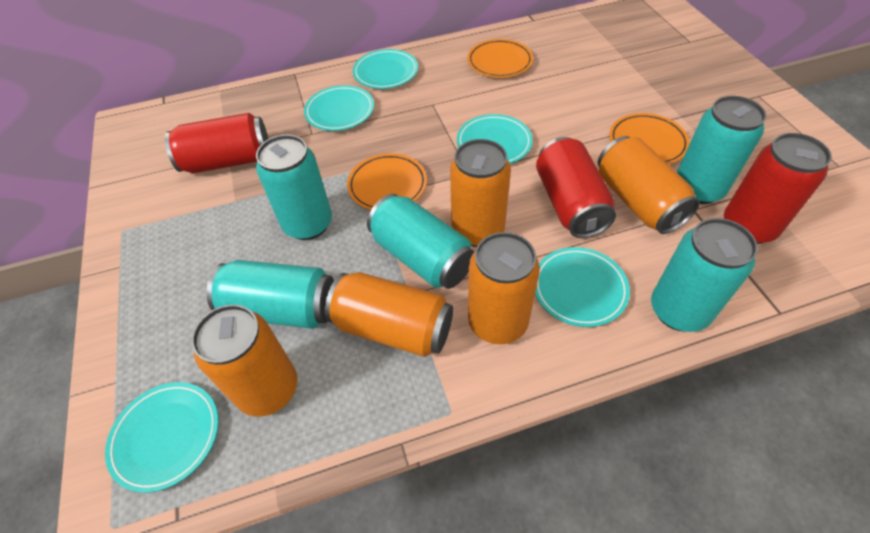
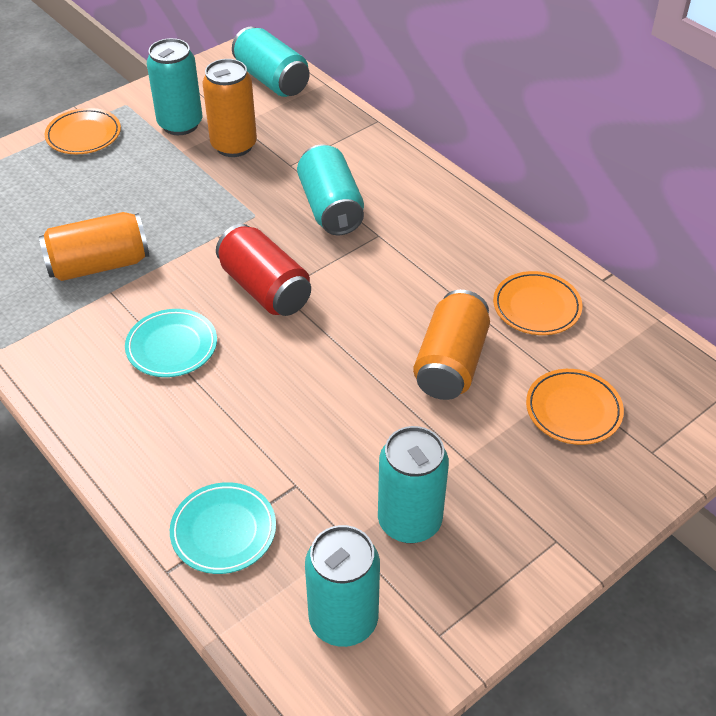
orange can: 5 -> 3
red can: 3 -> 1
turquoise plate: 5 -> 2

